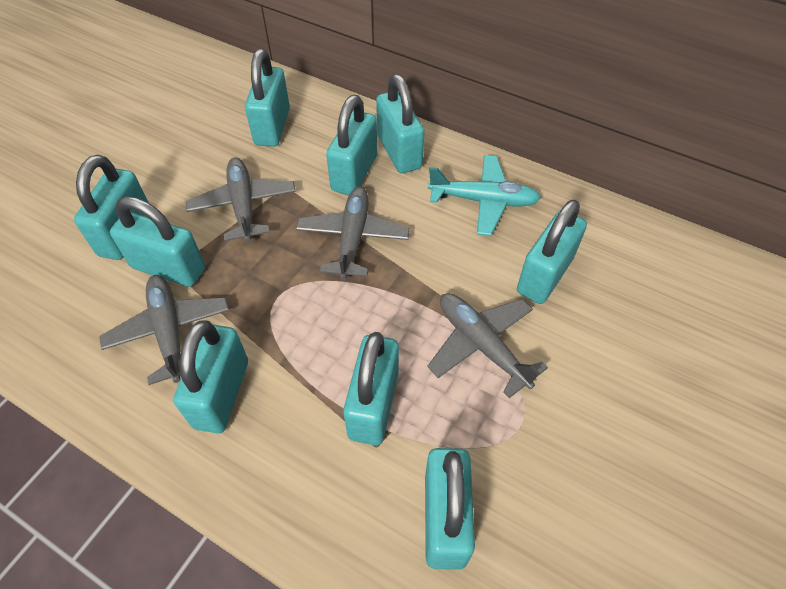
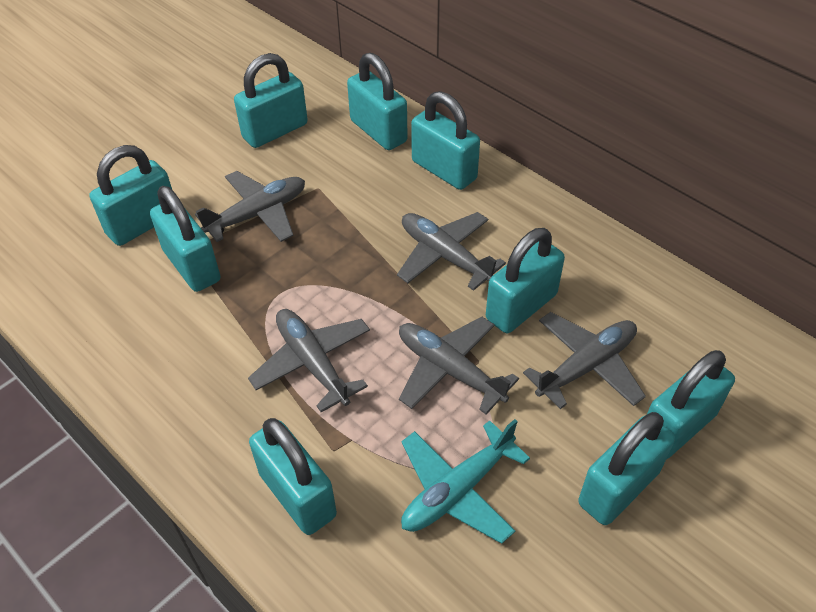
grey plane: 4 -> 5

